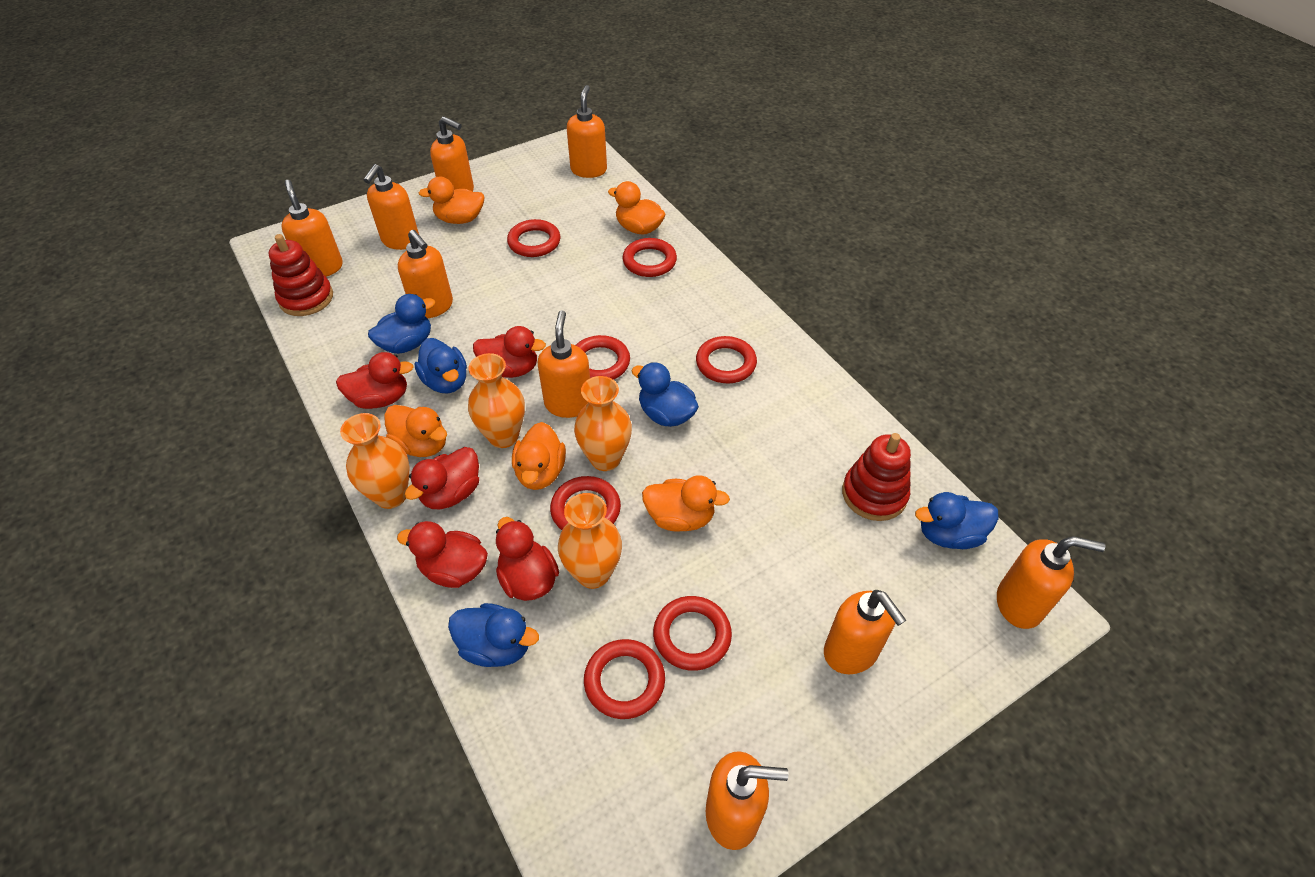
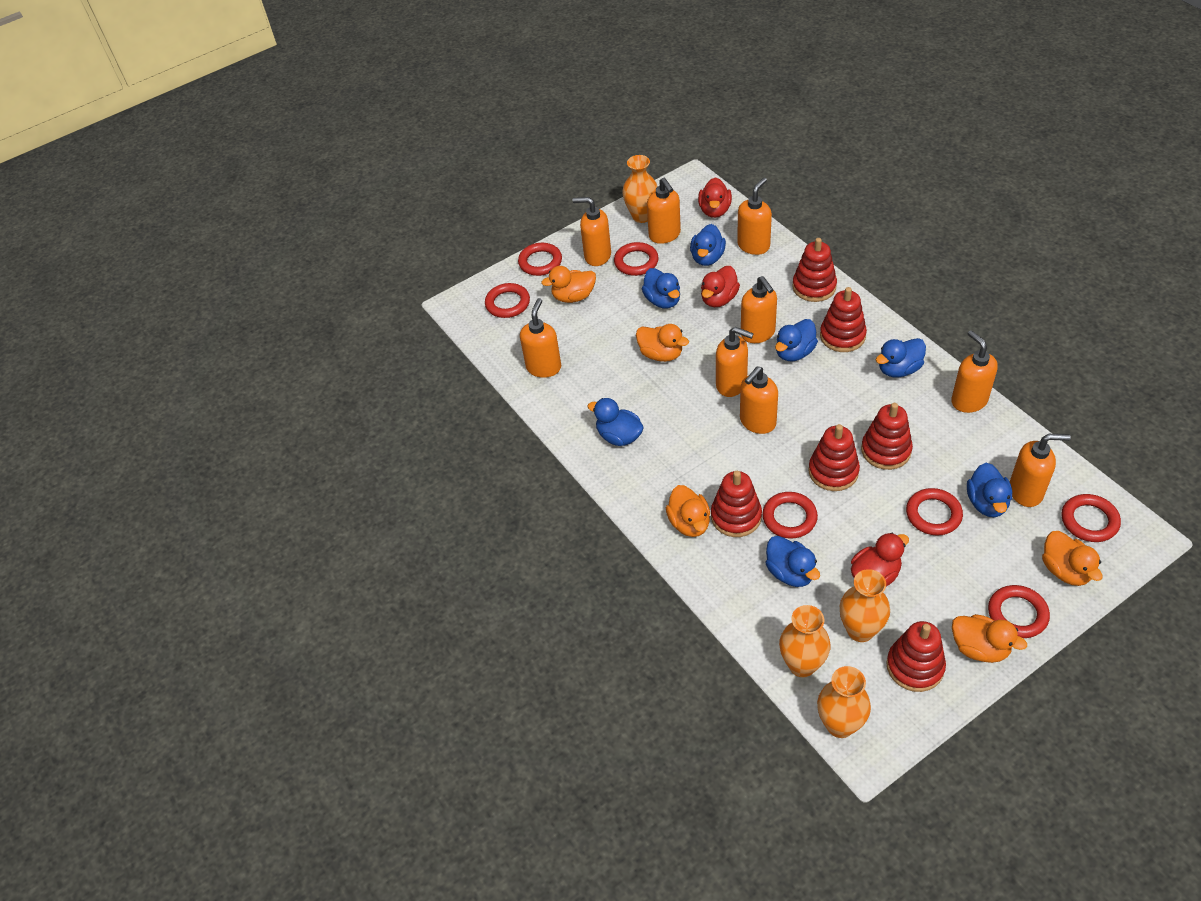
blue duck: 5 -> 7
red duck: 5 -> 3
red stacking toy: 2 -> 6

